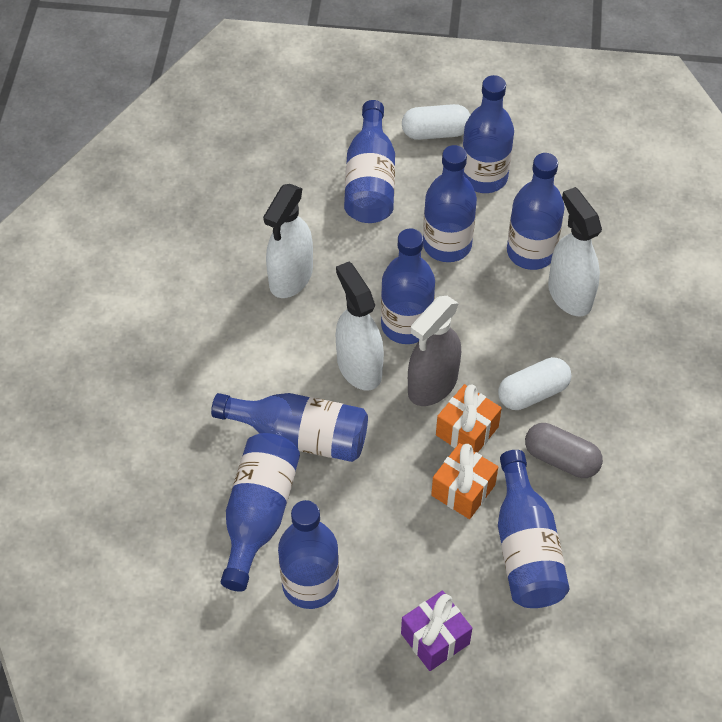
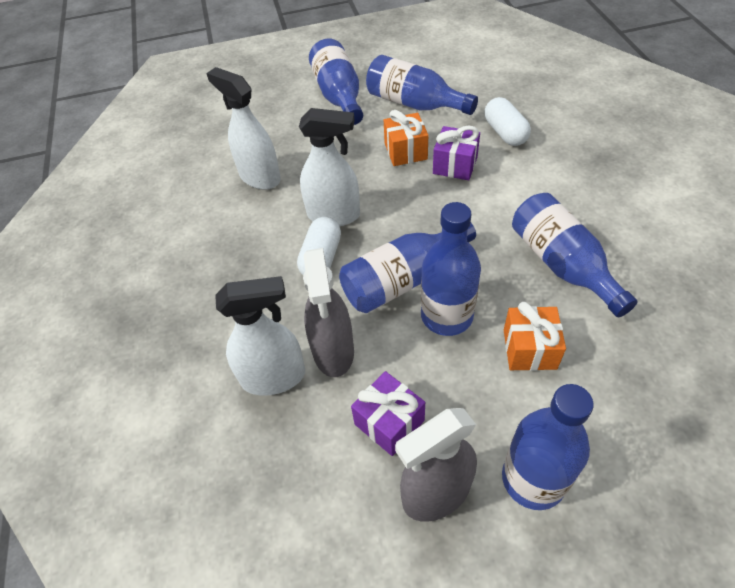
blue bottle: 9 -> 6
grey capsule: 1 -> 0
grey spray bottle: 1 -> 2
purple gift: 1 -> 2

